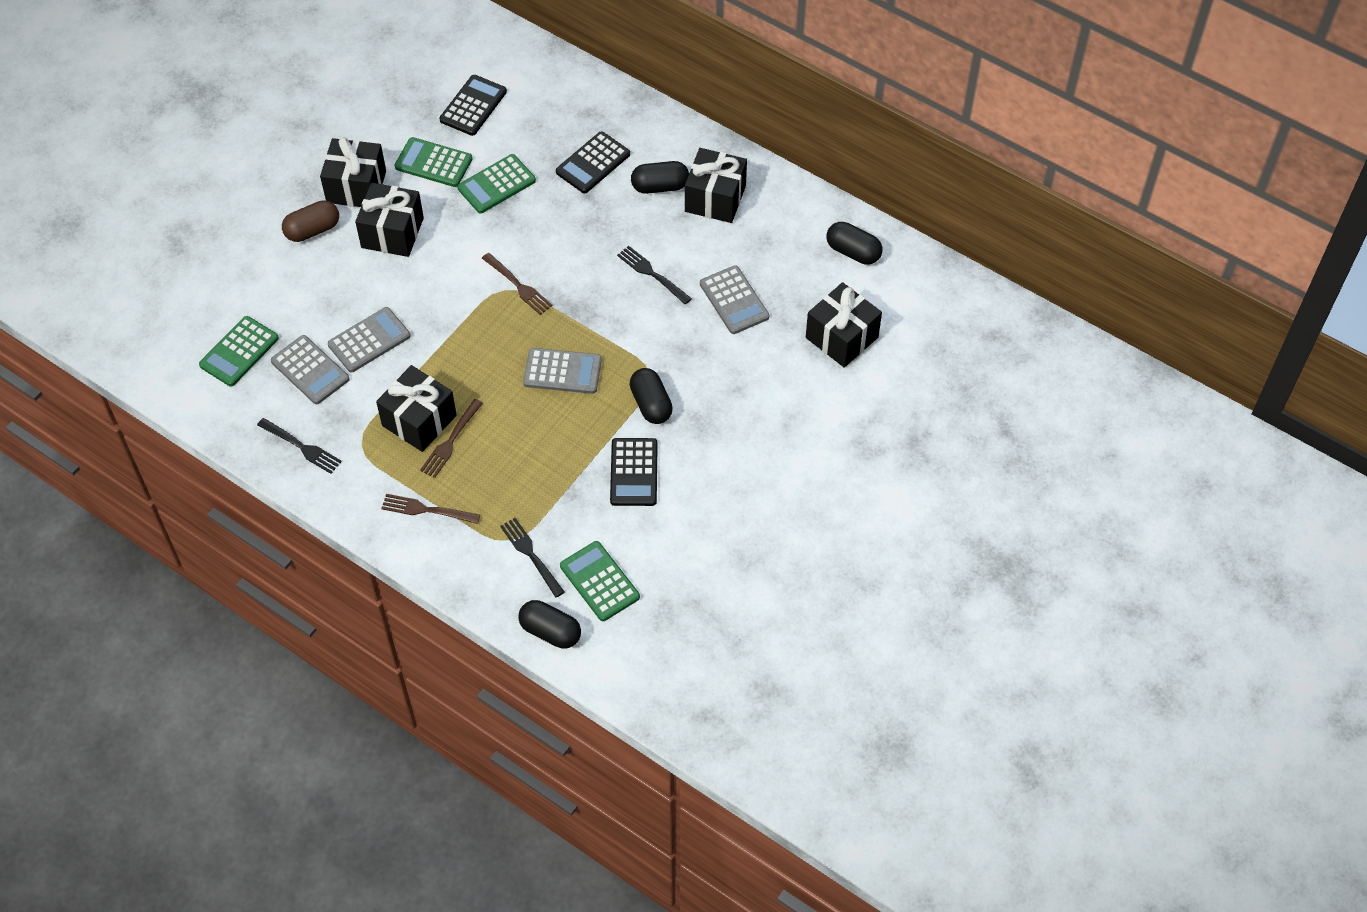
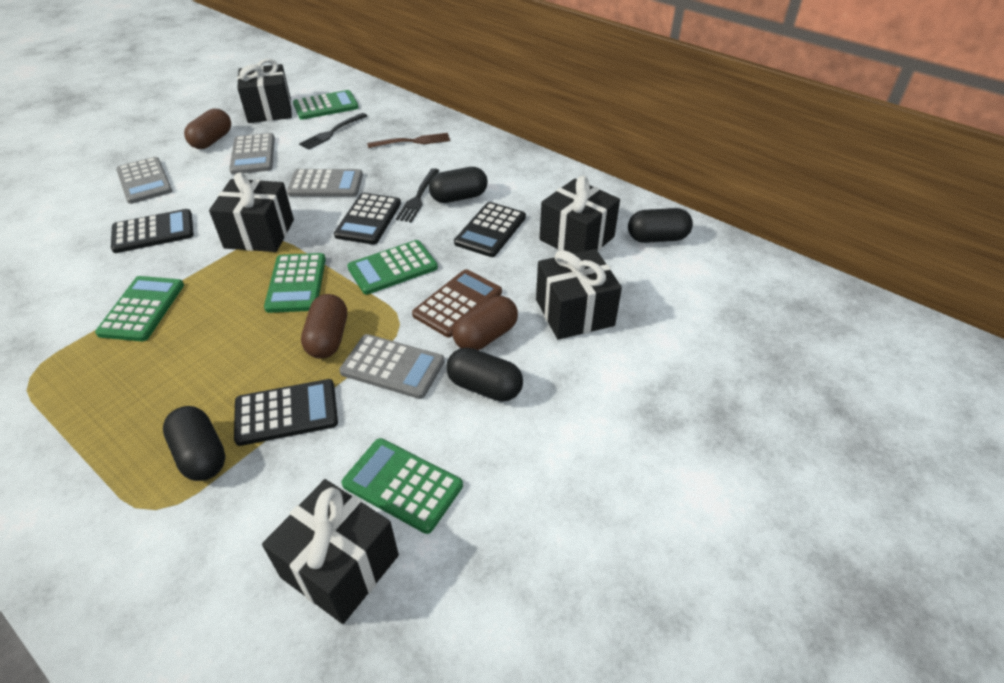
black calculator: 3 -> 4
black fork: 3 -> 2
brown calculator: 0 -> 1
brown capsule: 1 -> 3
brown fork: 3 -> 1
green calculator: 4 -> 5

